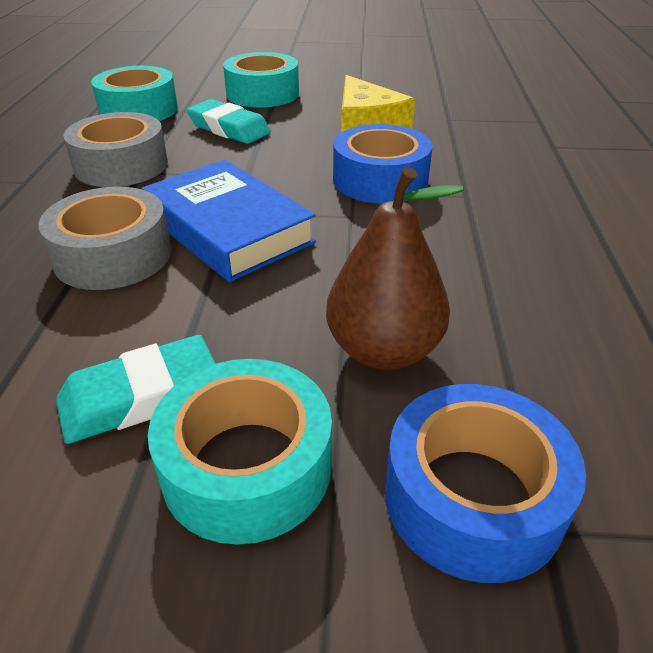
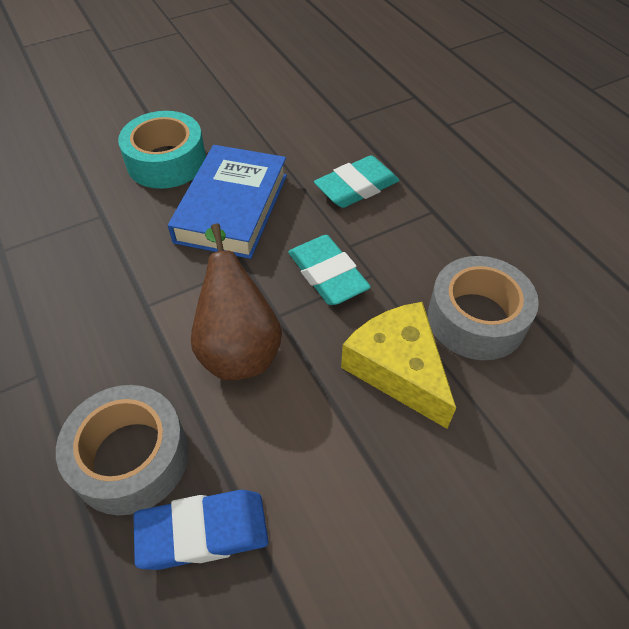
blue eraser: 0 -> 1
blue tape: 2 -> 0
turquoise tape: 3 -> 1

